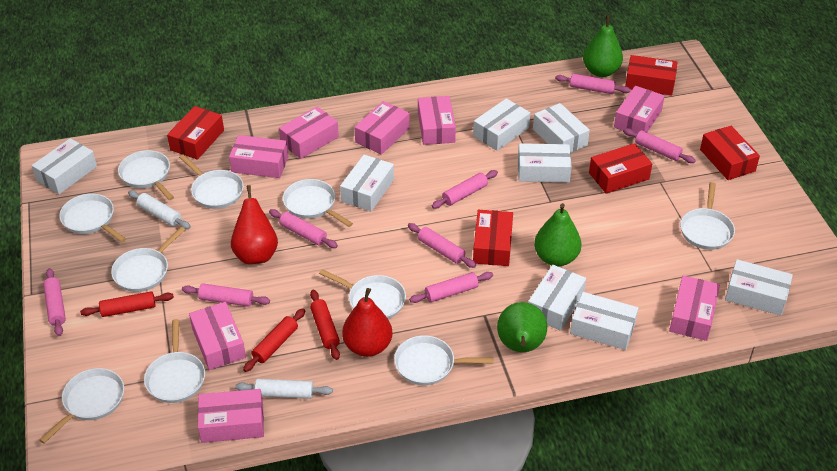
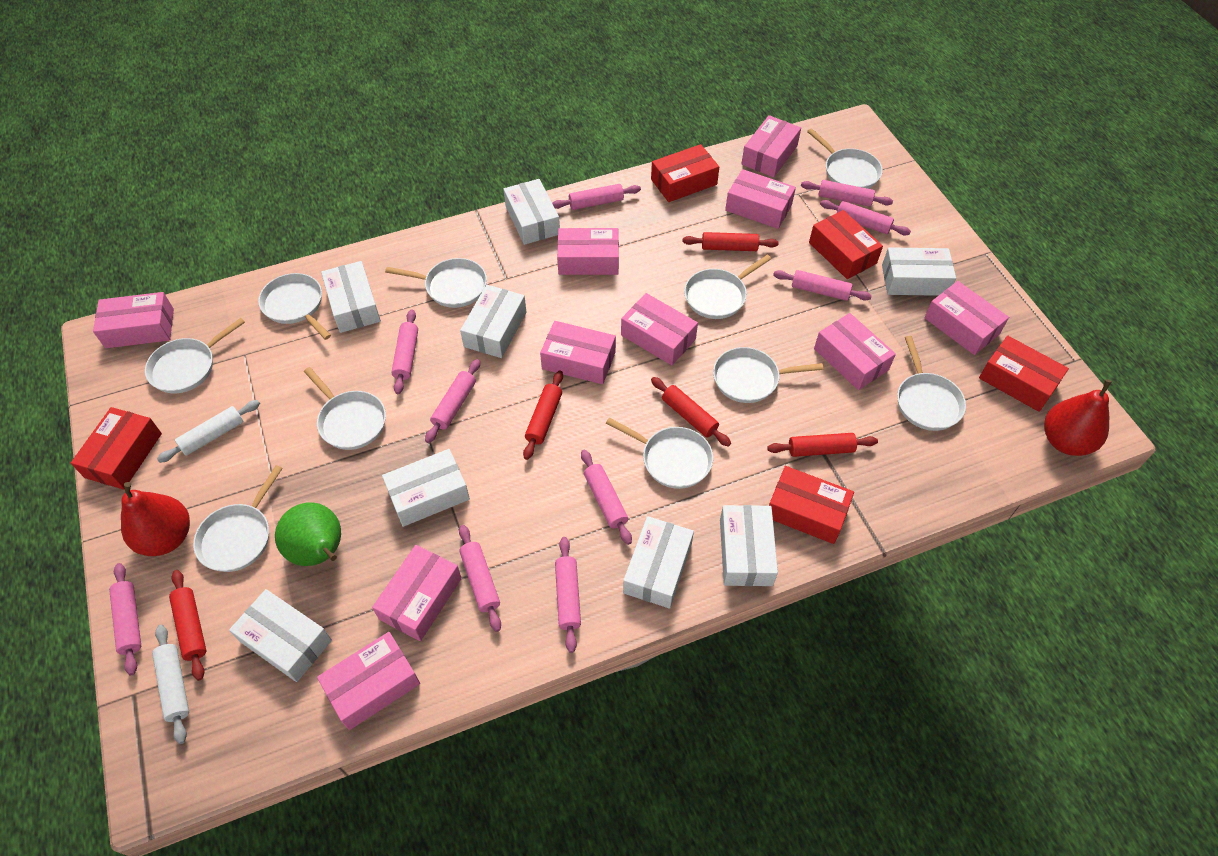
green pear: 3 -> 1
pink box: 8 -> 10
pink rolling pin: 8 -> 10
red rolling pin: 3 -> 5

